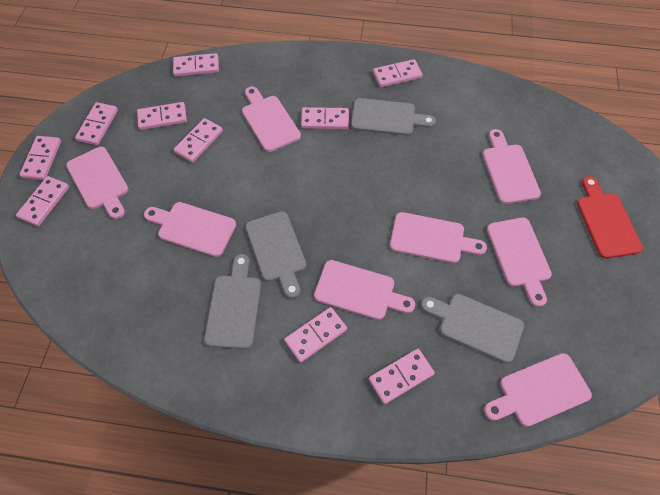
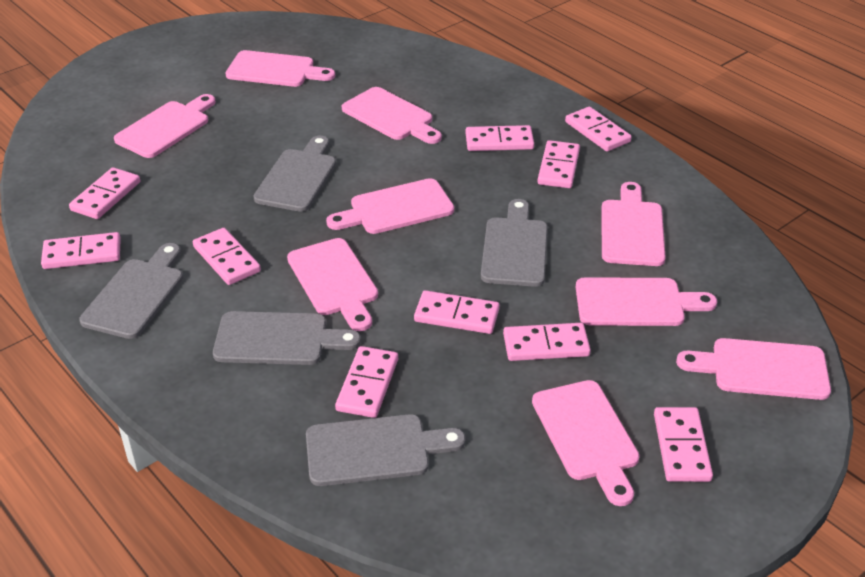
grey cutting board: 4 -> 5
pink cutting board: 8 -> 9
red cutting board: 1 -> 0

